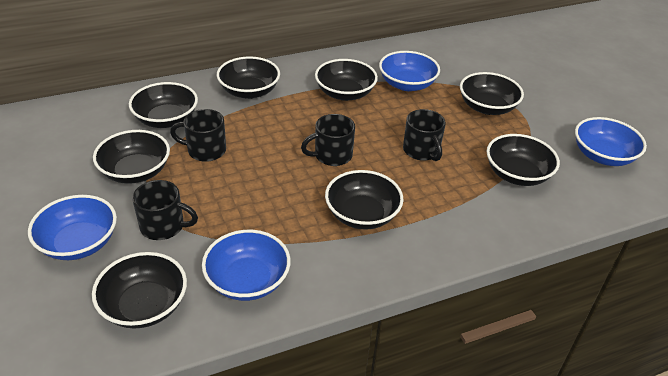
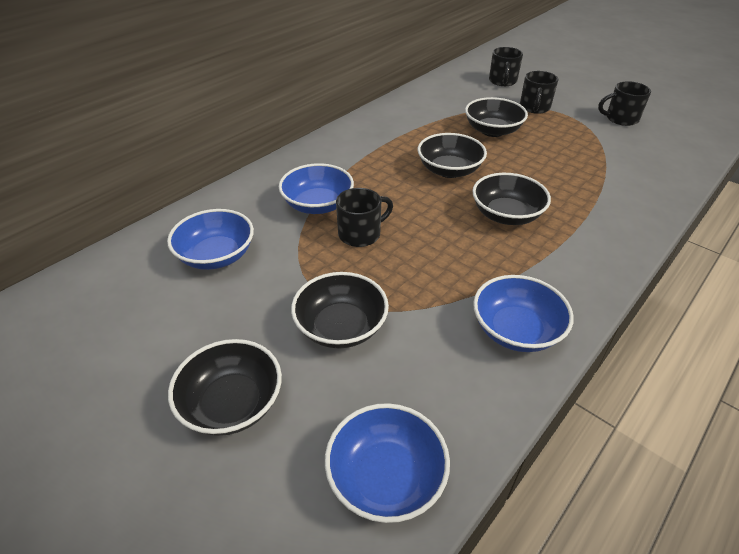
black bowl: 8 -> 5

